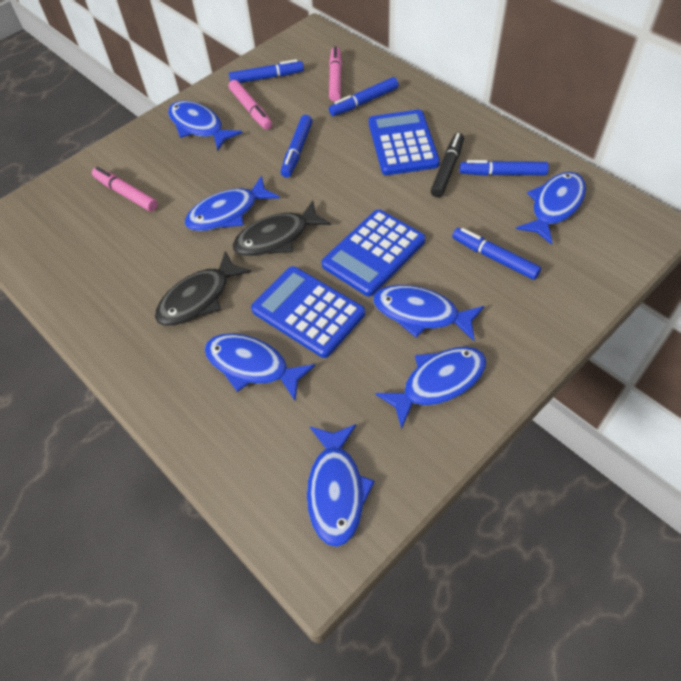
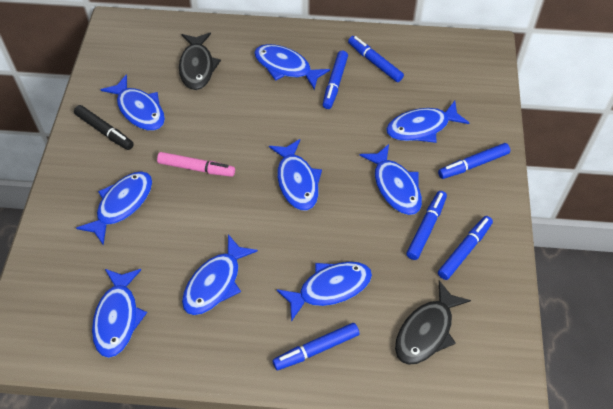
blue calculator: 3 -> 0
blue fish: 7 -> 9
blue marker: 5 -> 6
pink marker: 3 -> 1

